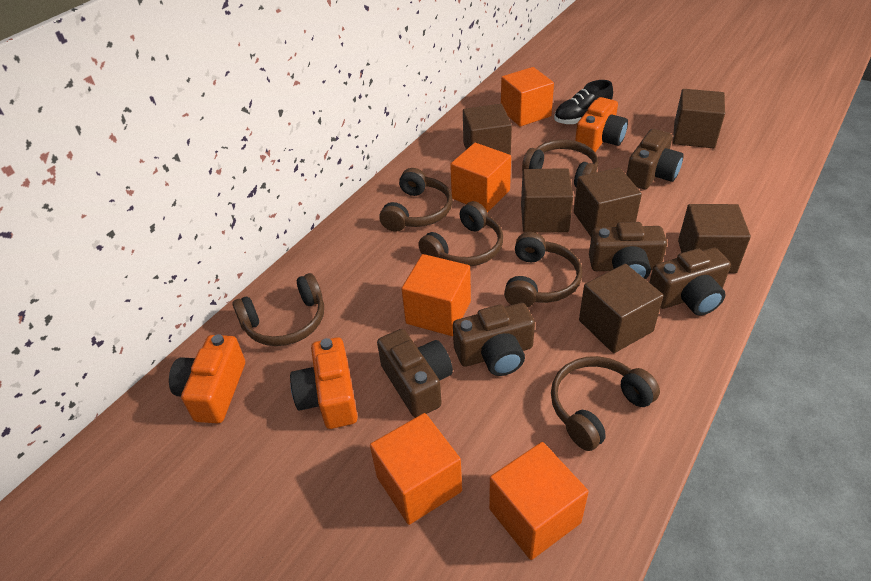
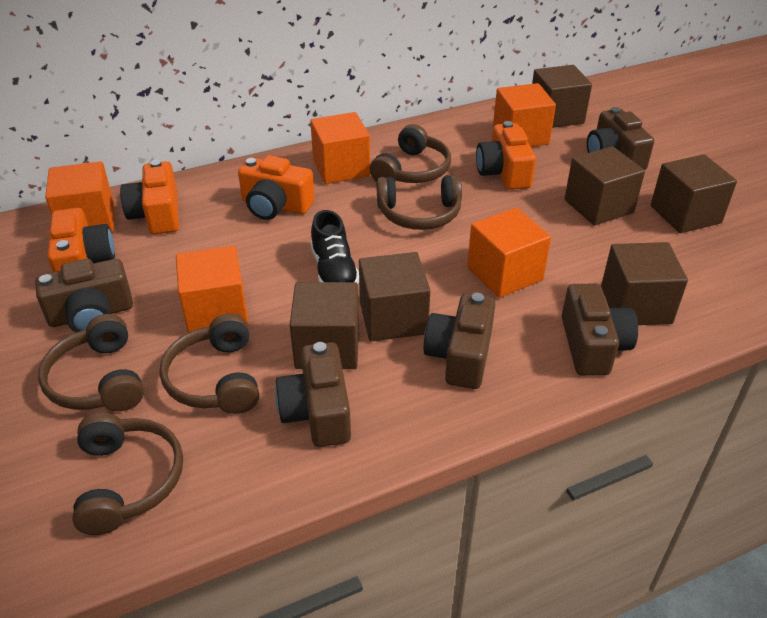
brown headphones: 6 -> 5
orange camera: 3 -> 4

